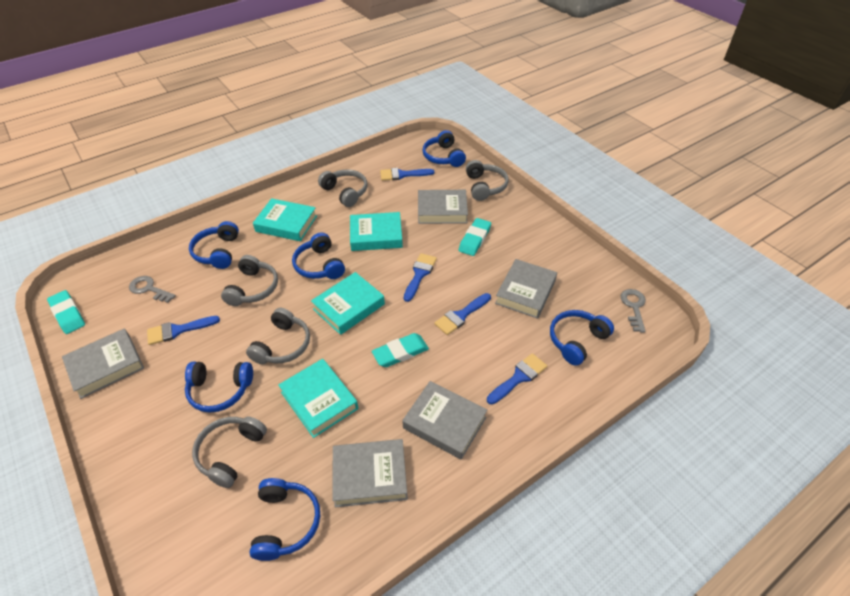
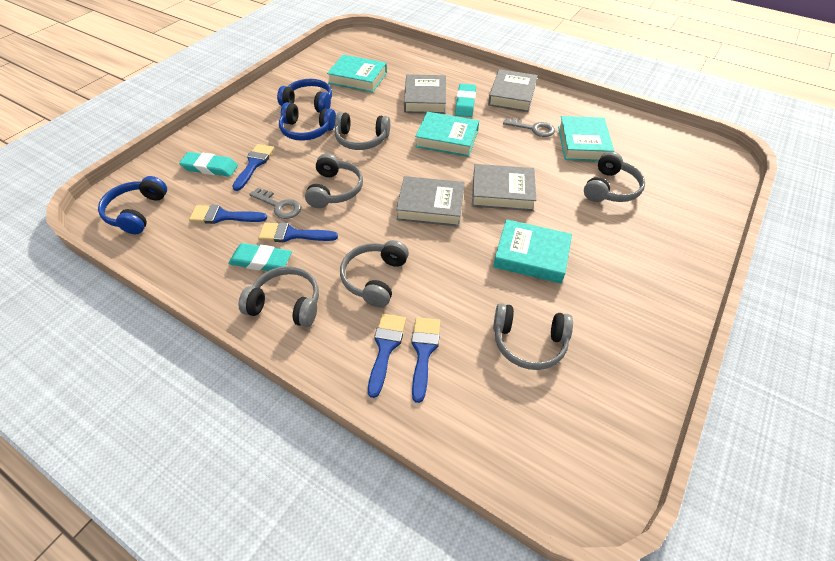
blue headphones: 6 -> 3
grey book: 5 -> 4
grey headphones: 5 -> 6

